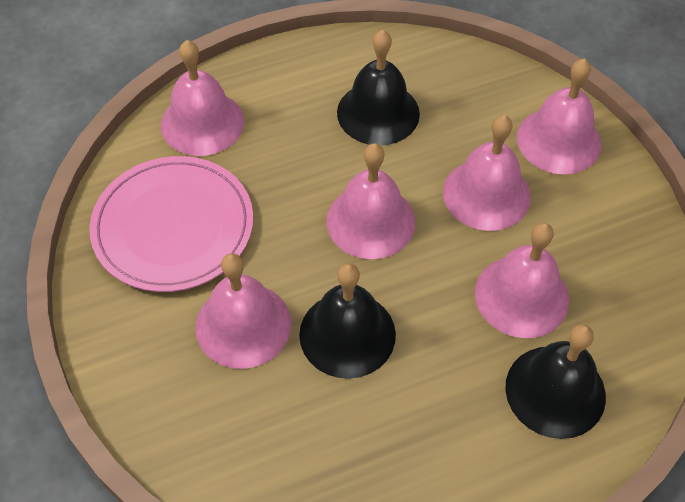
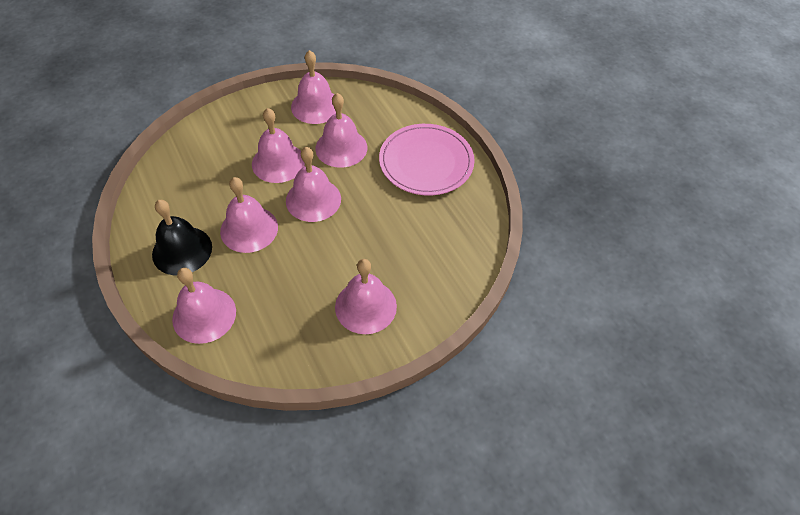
black bell: 3 -> 1
pink bell: 6 -> 7

